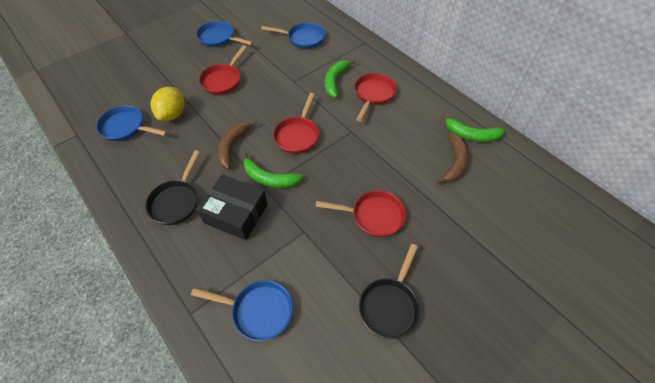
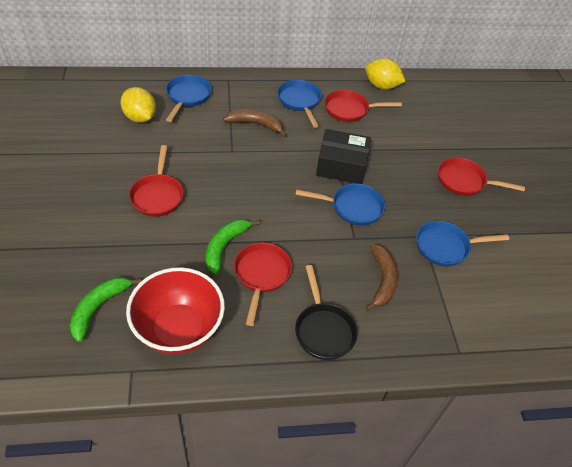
black pan: 2 -> 1
green banana: 3 -> 2
red bowl: 0 -> 1
yellow lemon: 1 -> 2

